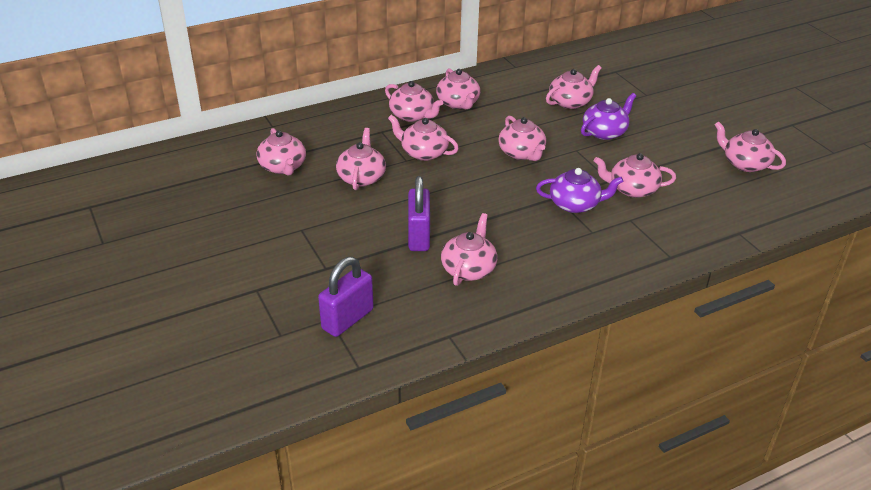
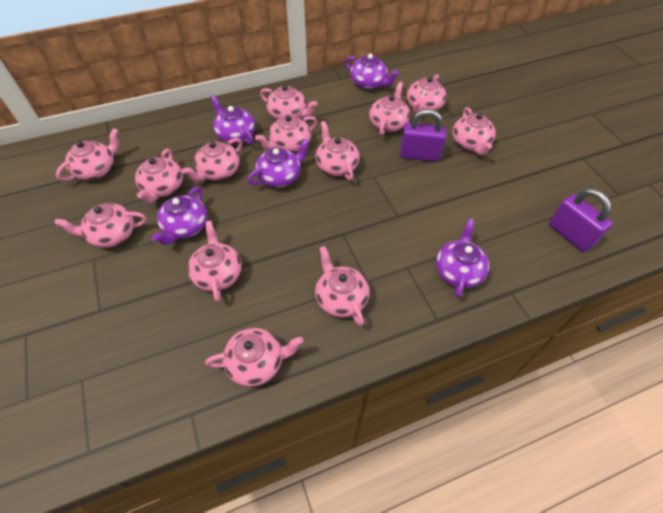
pink teapot: 10 -> 13
purple teapot: 2 -> 5

